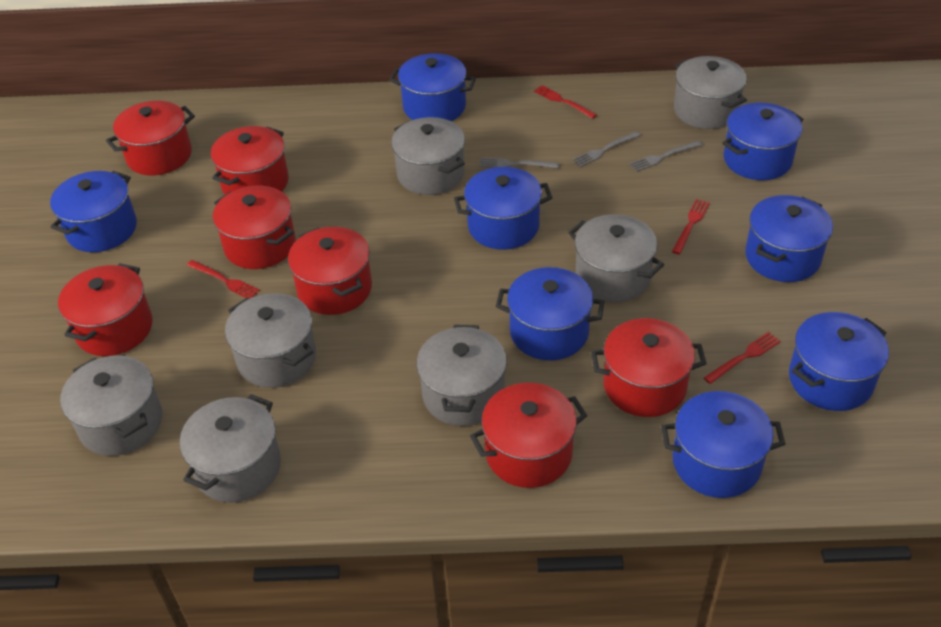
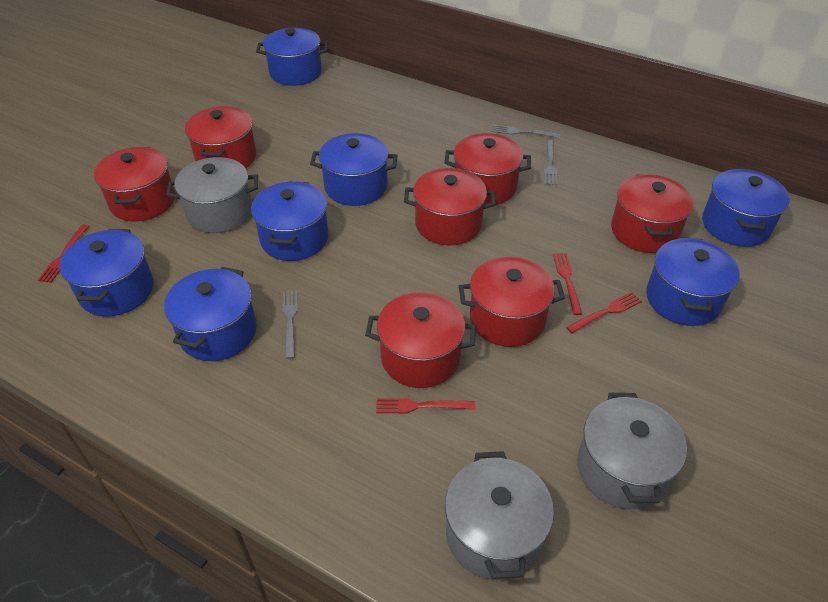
blue pot: 8 -> 7
grey pot: 7 -> 3

